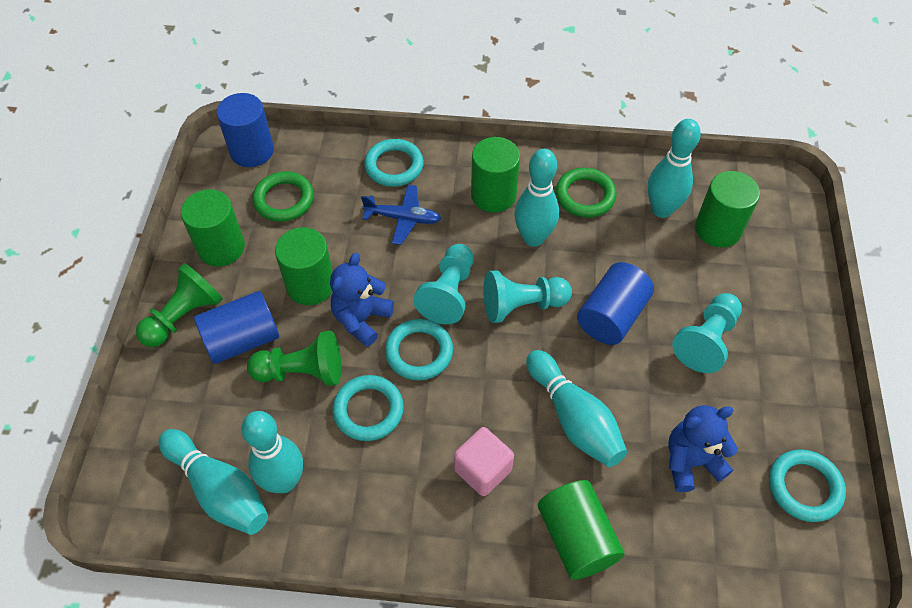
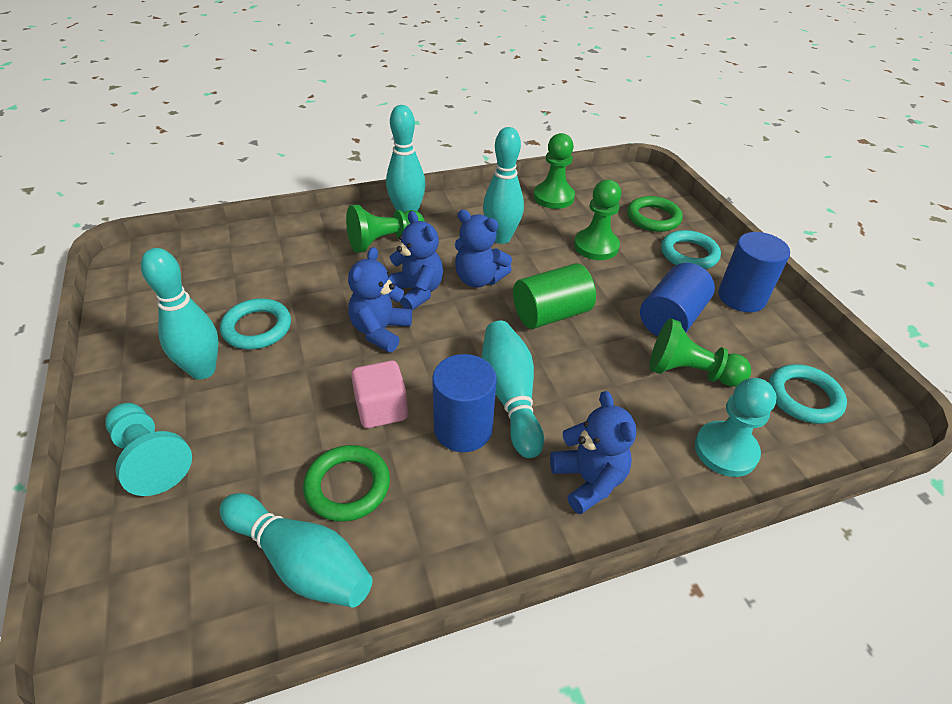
blue plane: 1 -> 0
blue teddy bear: 2 -> 4
green cylinder: 5 -> 1
green pawn: 2 -> 4
turquoise pawn: 3 -> 2
turquoise ring: 4 -> 3

